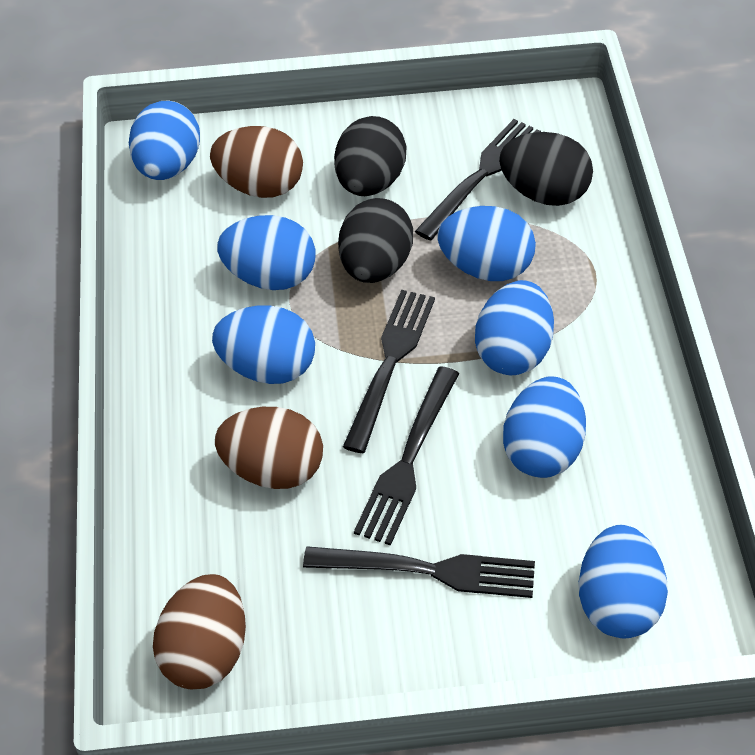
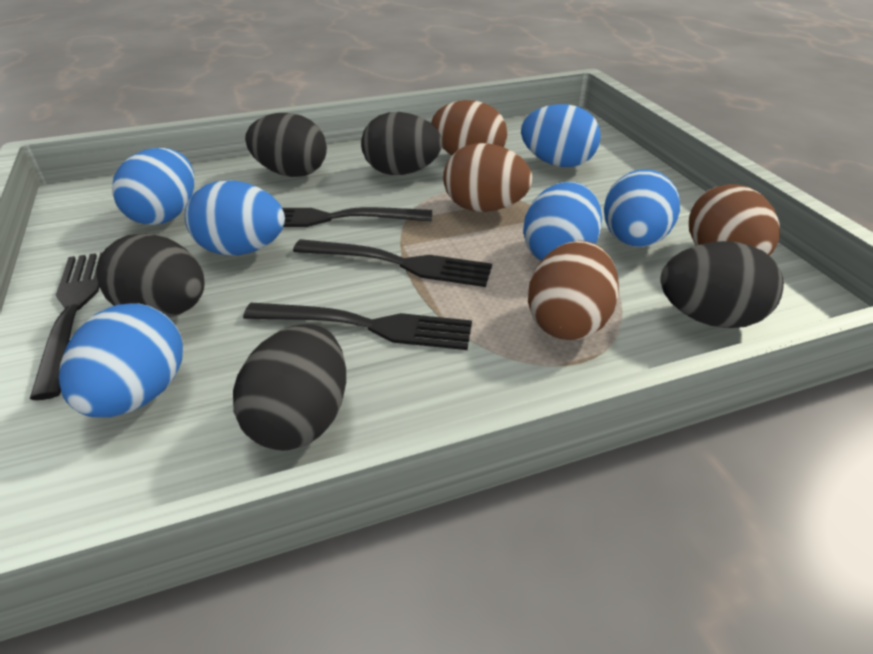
black egg: 3 -> 5
blue egg: 7 -> 6
brown egg: 3 -> 4

